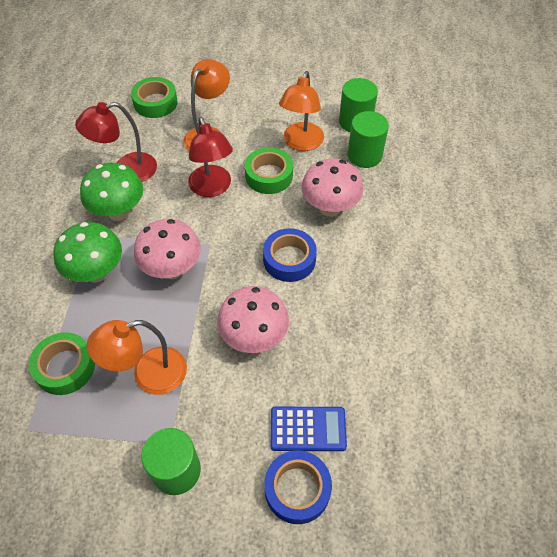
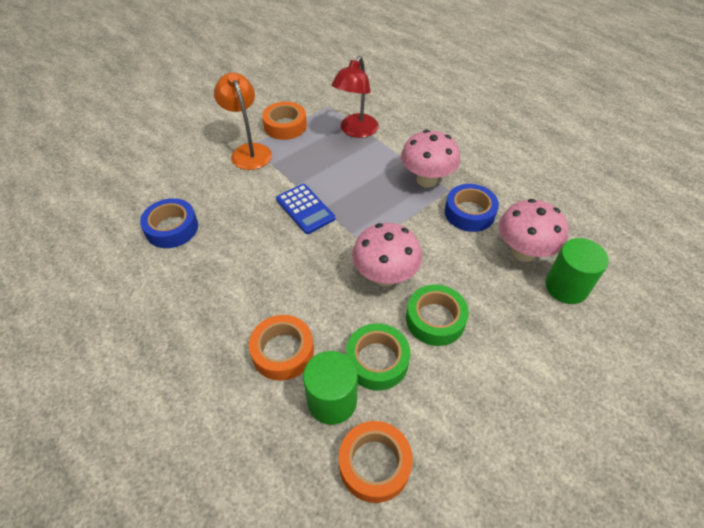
green cylinder: 3 -> 2
green mushroom: 2 -> 0
green tape: 3 -> 2
orange lamp: 3 -> 1
orange tape: 0 -> 3
red lamp: 2 -> 1

